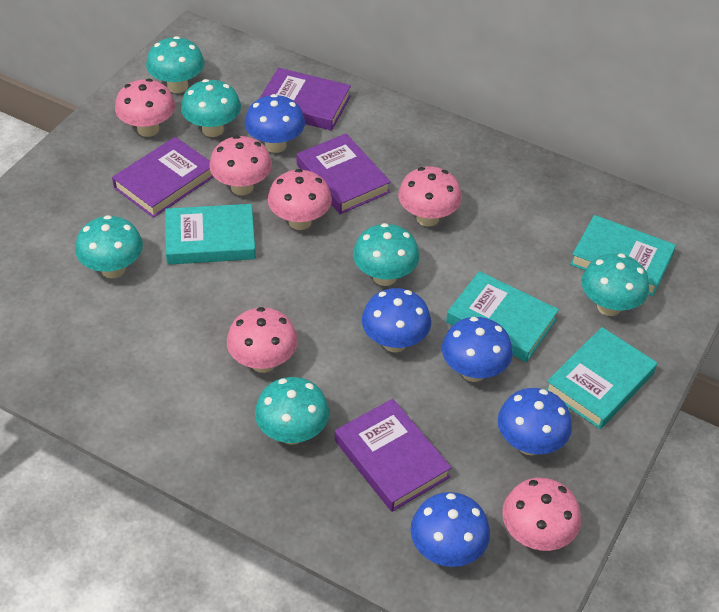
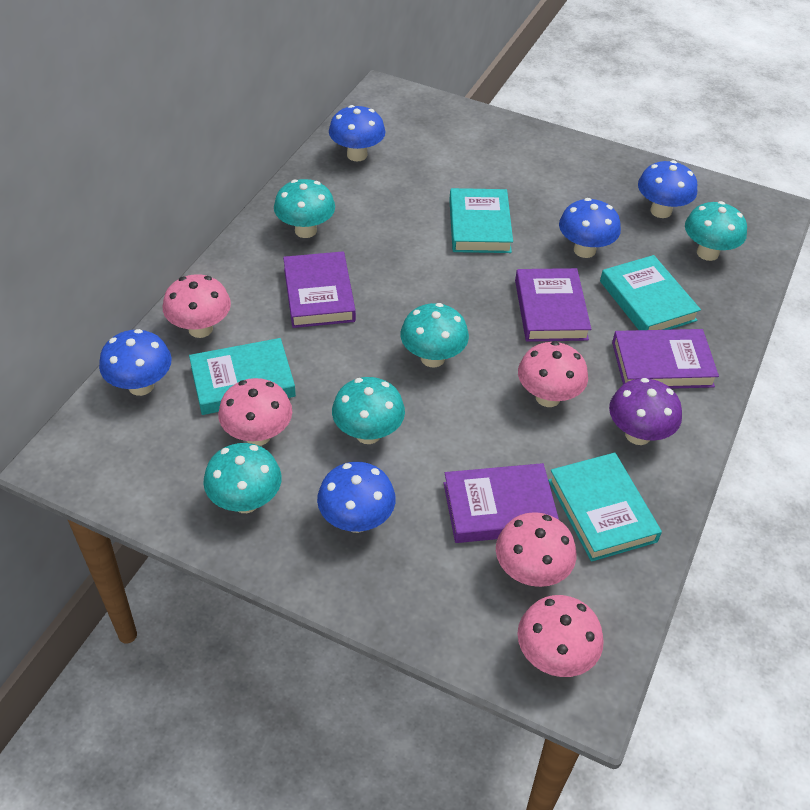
pink mushroom: 6 -> 5
purple mushroom: 0 -> 1
turquoise mushroom: 6 -> 5

